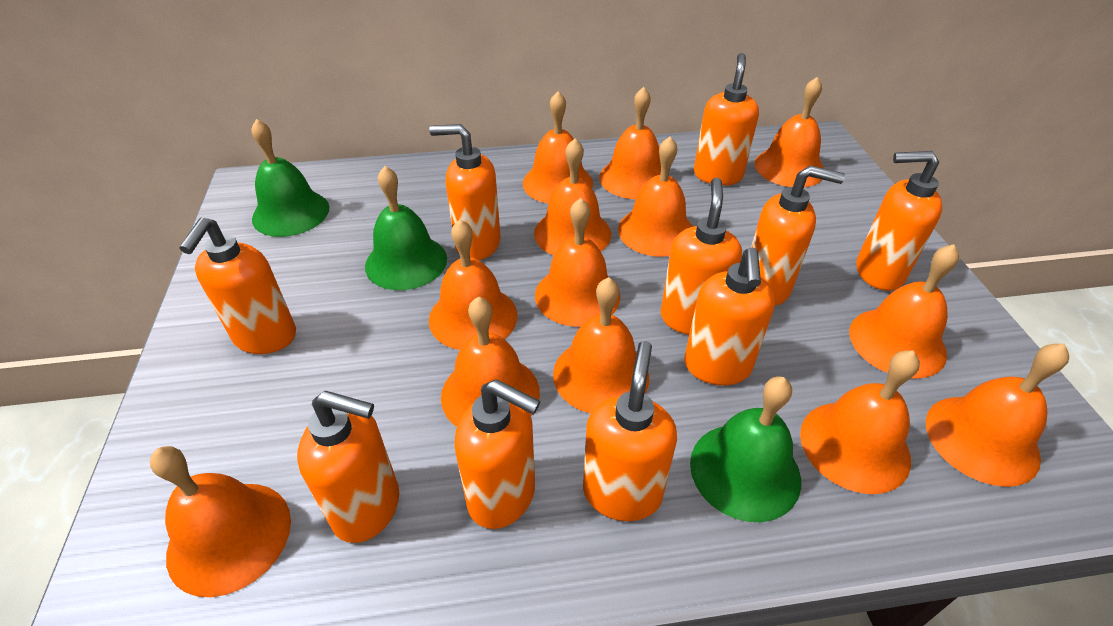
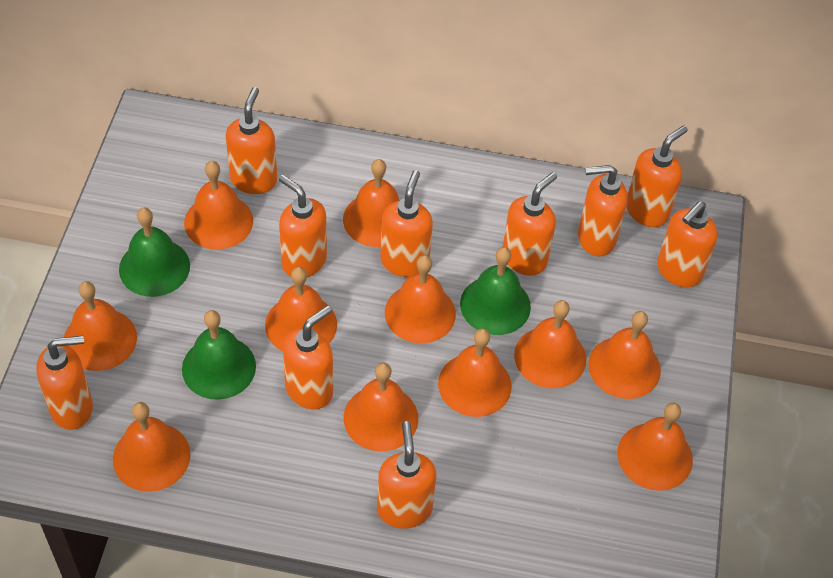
orange bell: 13 -> 11

